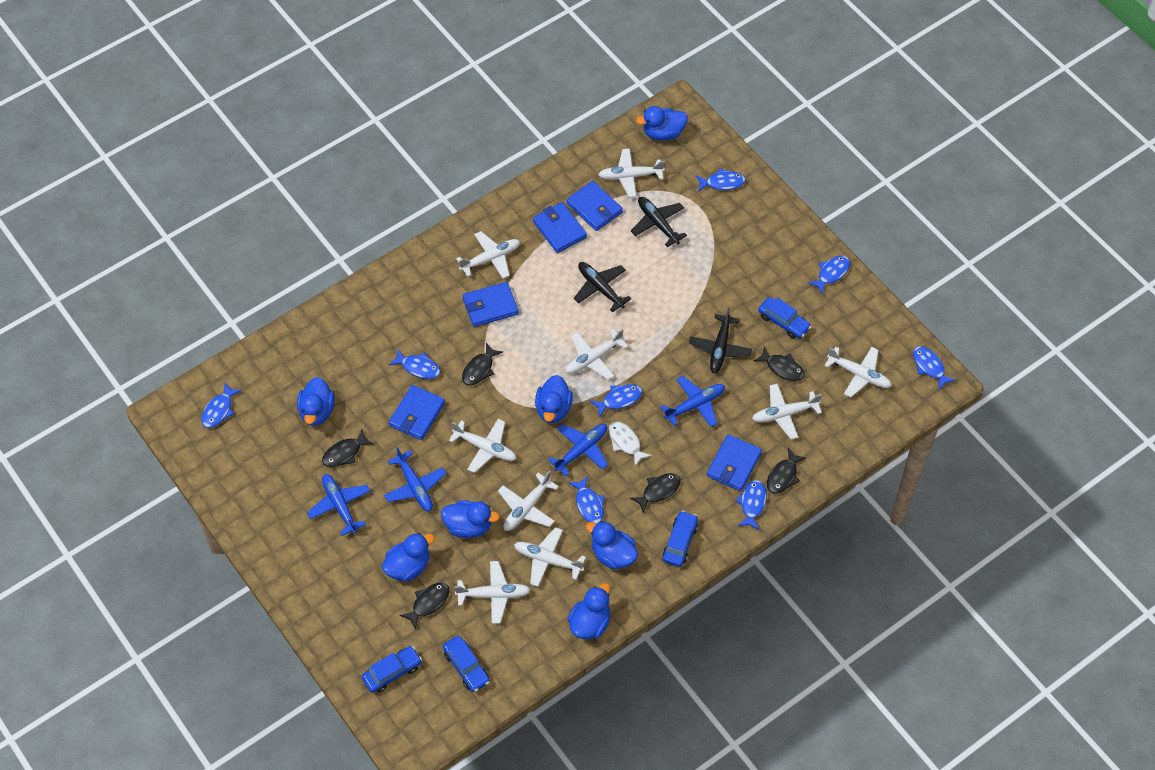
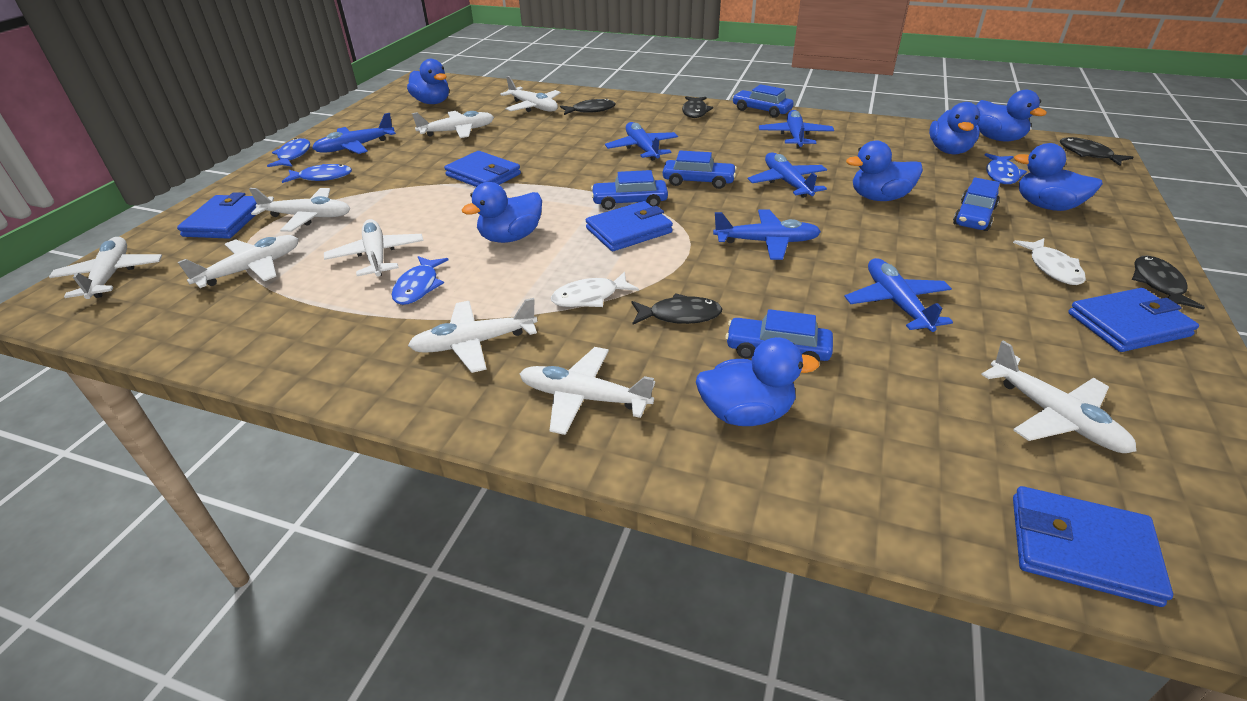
black fish: 6 -> 5
black plane: 3 -> 0
blue car: 4 -> 5
blue fish: 8 -> 4
blue plane: 4 -> 6
white fish: 1 -> 2

